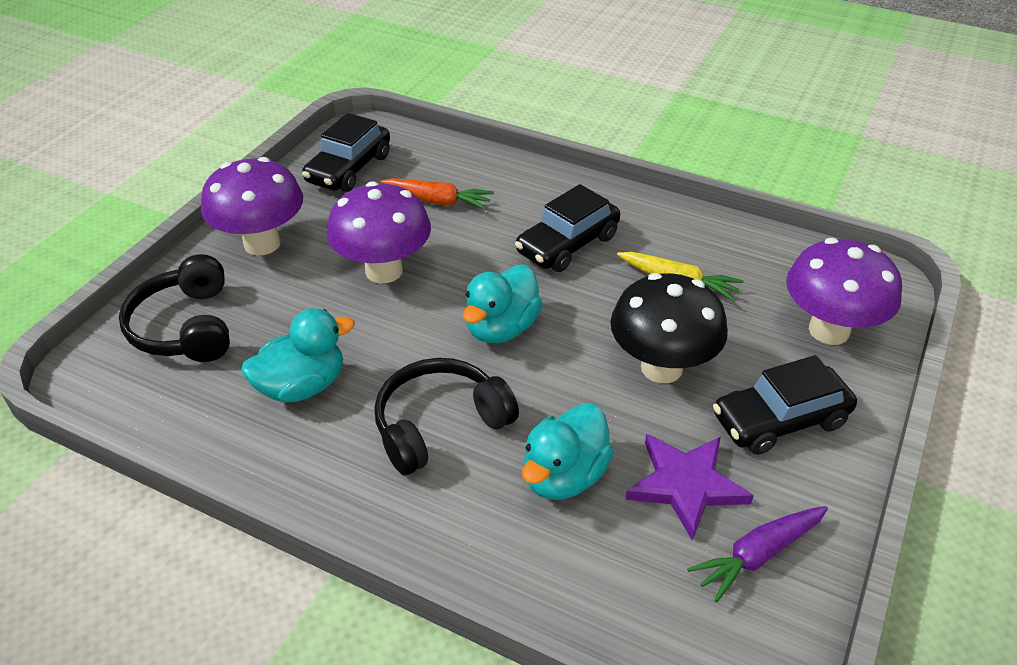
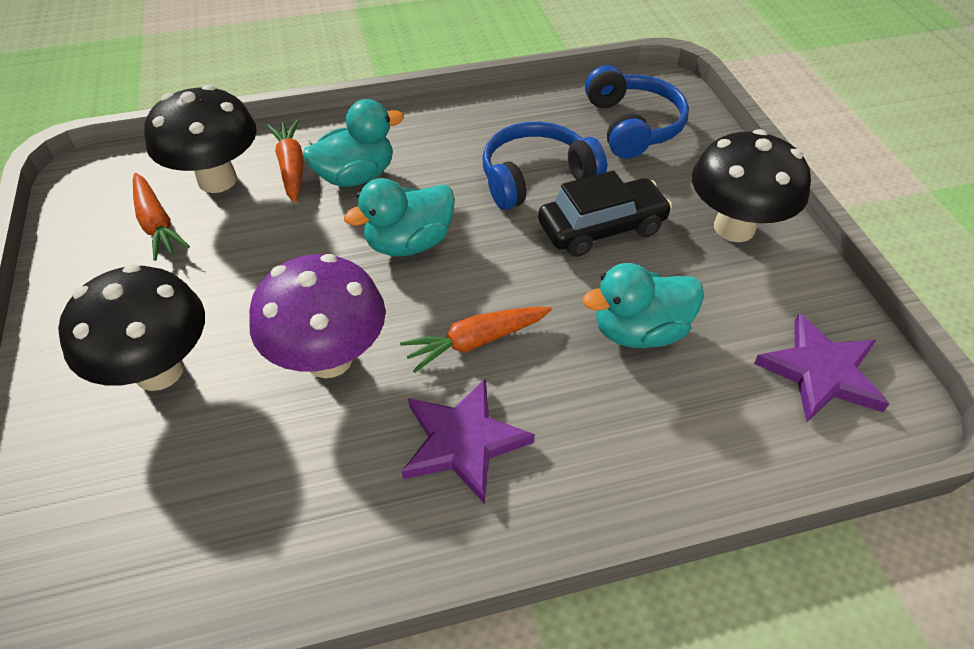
black car: 3 -> 1
black headphones: 2 -> 0
black mushroom: 1 -> 3
blue headphones: 0 -> 2
orange carrot: 1 -> 3
purple carrot: 1 -> 0
purple mushroom: 3 -> 1
purple star: 1 -> 2
yellow carrot: 1 -> 0

